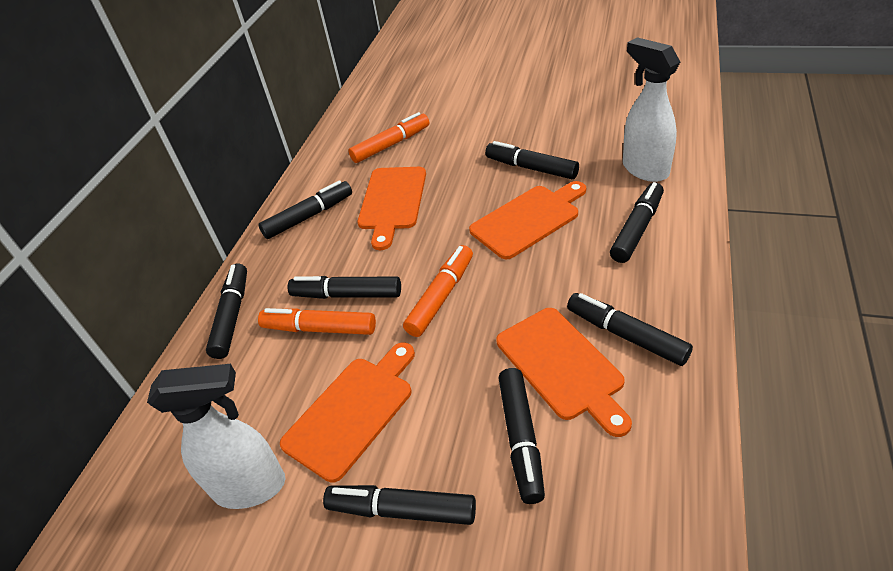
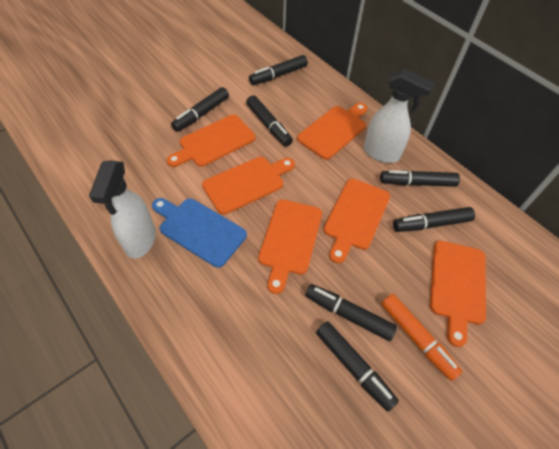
black marker: 8 -> 7
blue cutting board: 0 -> 1
orange cutting board: 4 -> 6
orange marker: 3 -> 1

